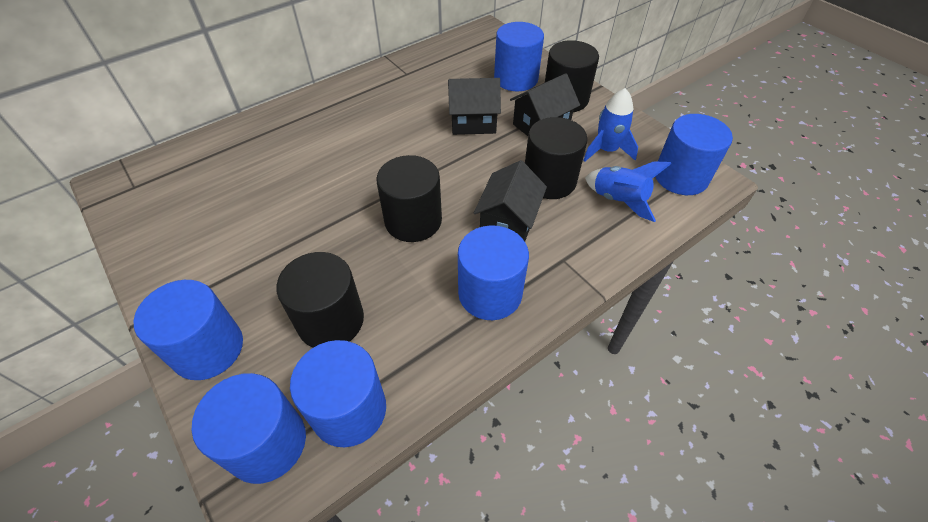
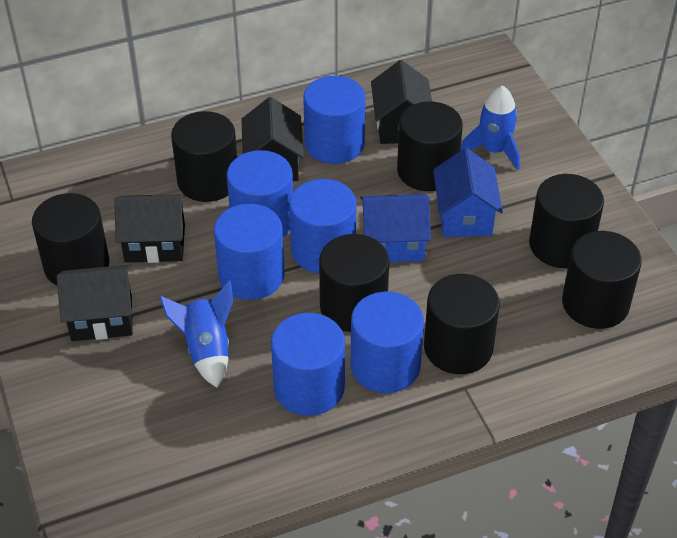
black cylinder: 4 -> 7
black house: 3 -> 4
blue house: 0 -> 2

